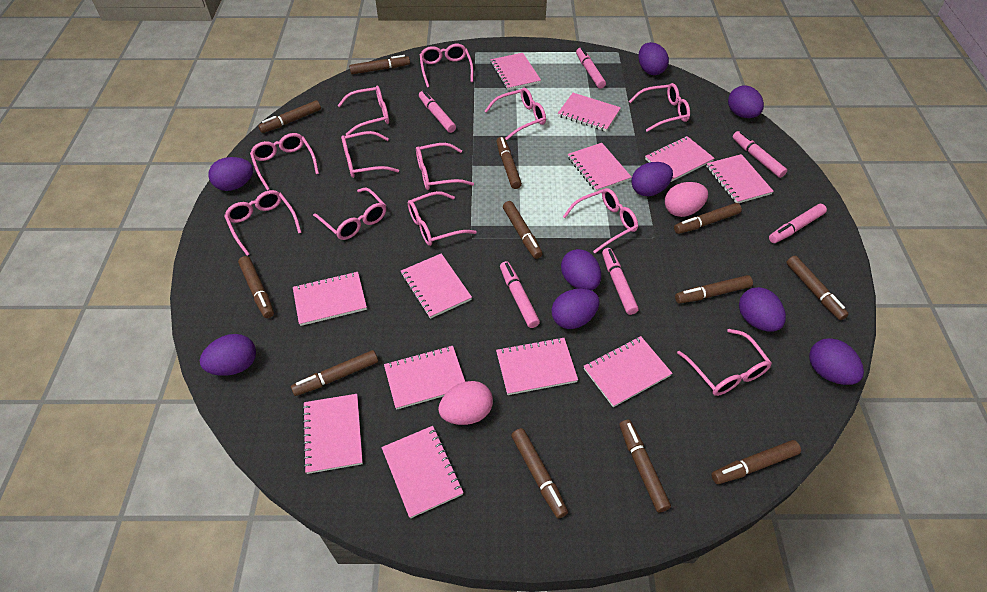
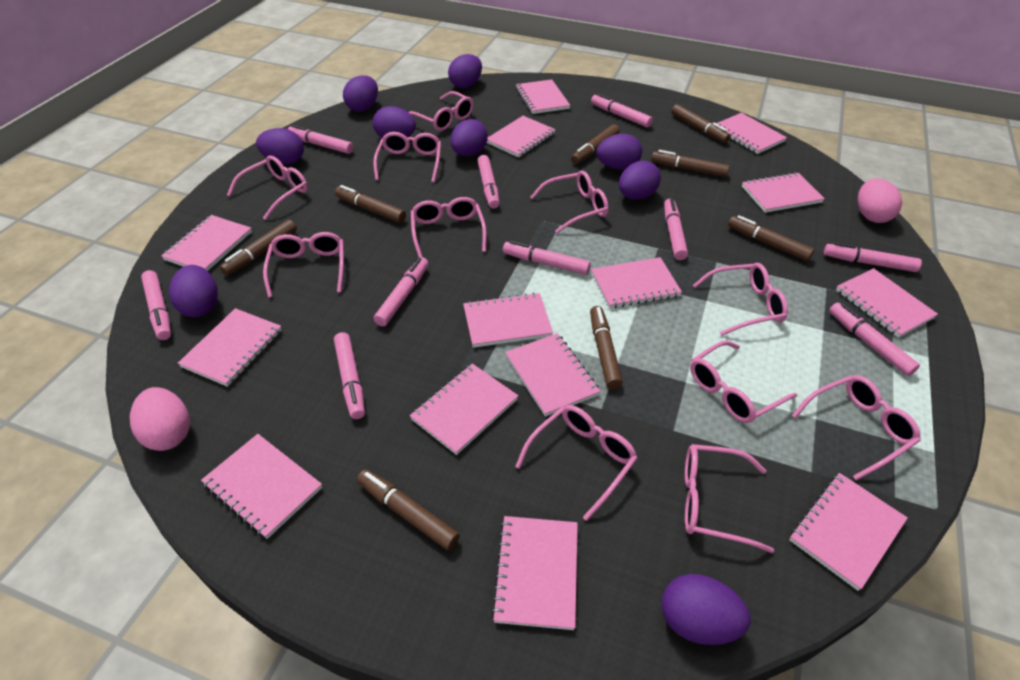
brown marker: 12 -> 8
pink glasses: 12 -> 11
pink marker: 6 -> 10
pink notebook: 12 -> 14

